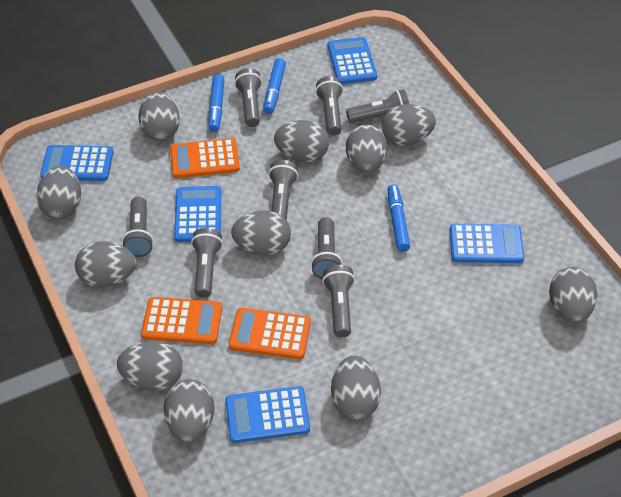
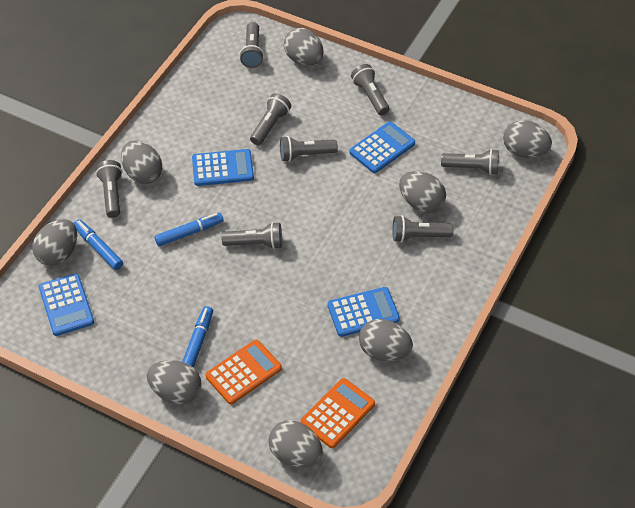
blue calculator: 5 -> 4
grey egg: 11 -> 8
orange calculator: 3 -> 2

